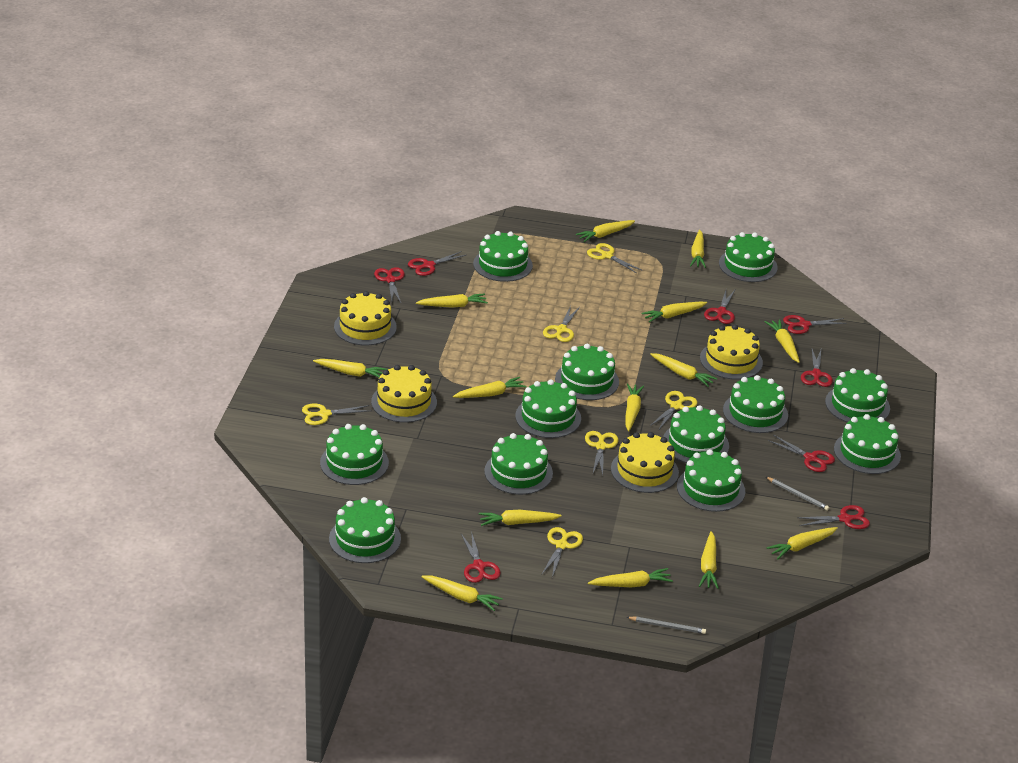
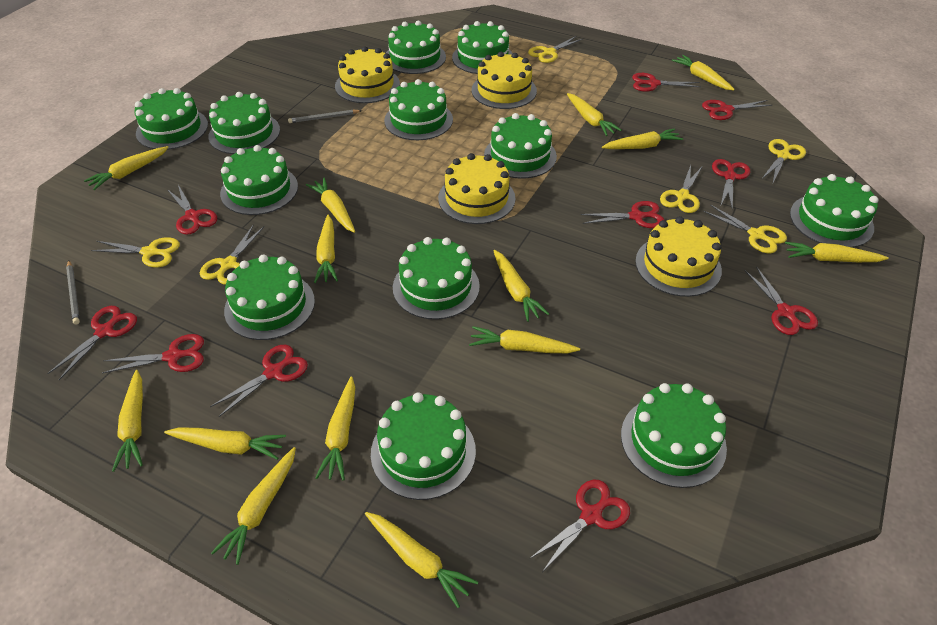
red scissors: 8 -> 10

